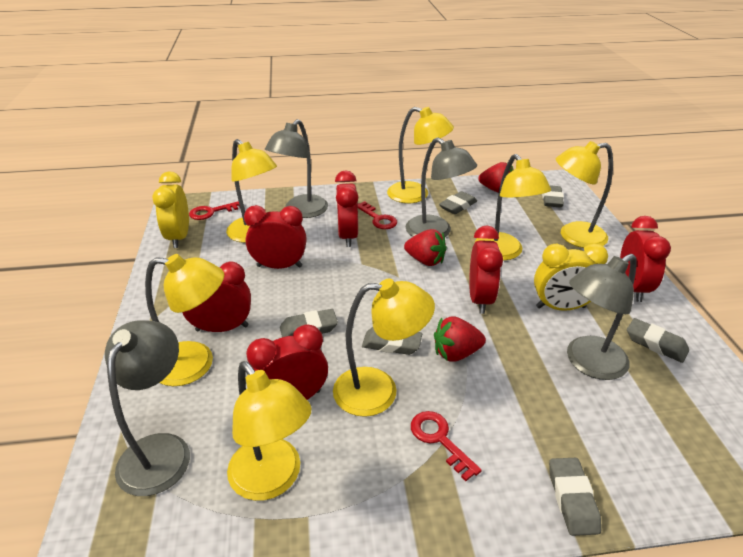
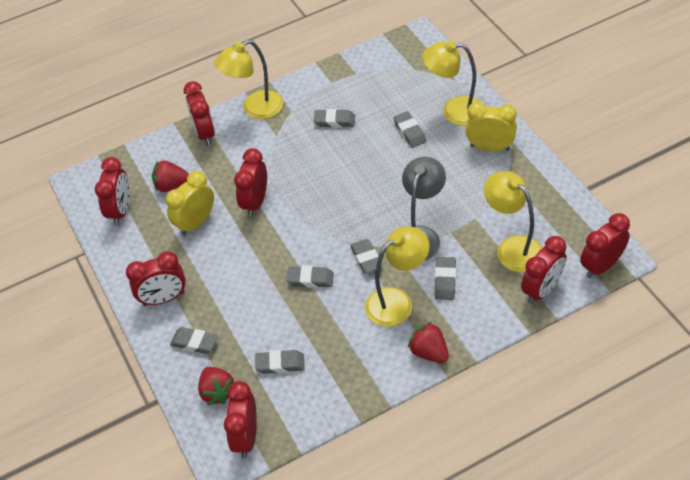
grey eraser: 6 -> 7
grey lamp: 4 -> 1
red clock: 6 -> 7
red key: 3 -> 0
yellow lamp: 7 -> 4

